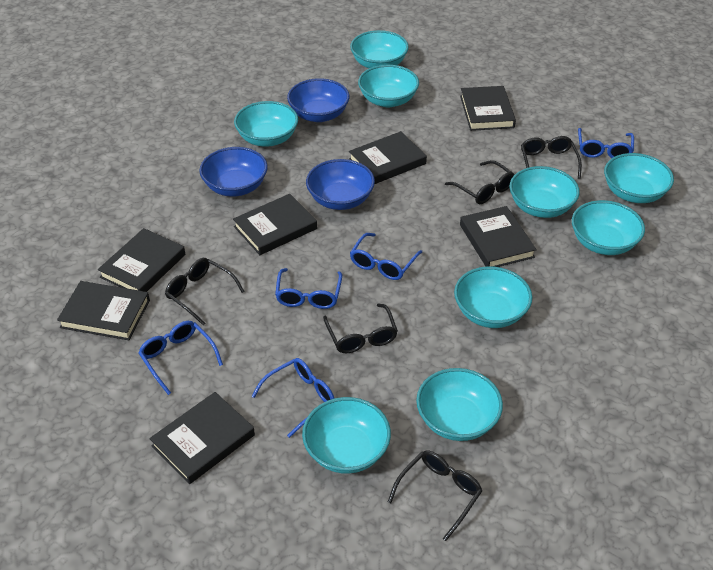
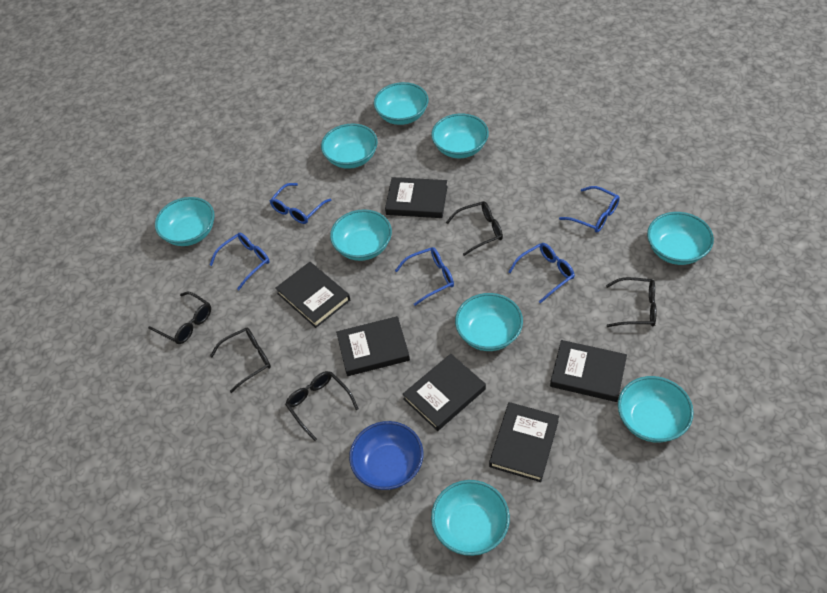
black book: 7 -> 6
blue bowl: 3 -> 1

